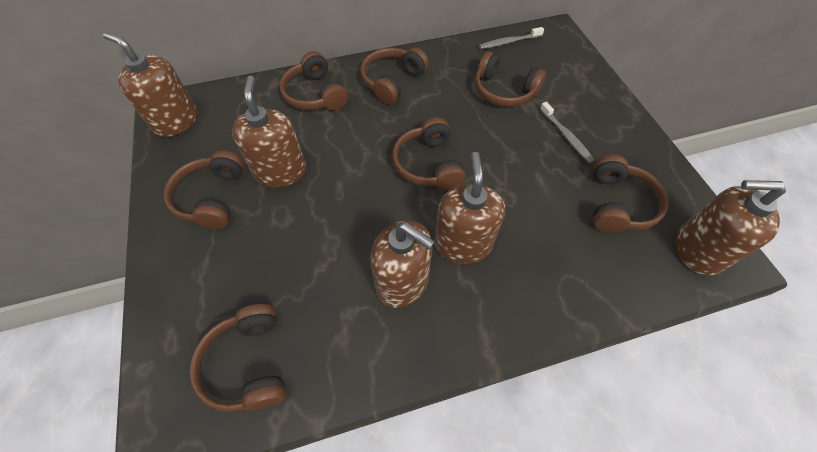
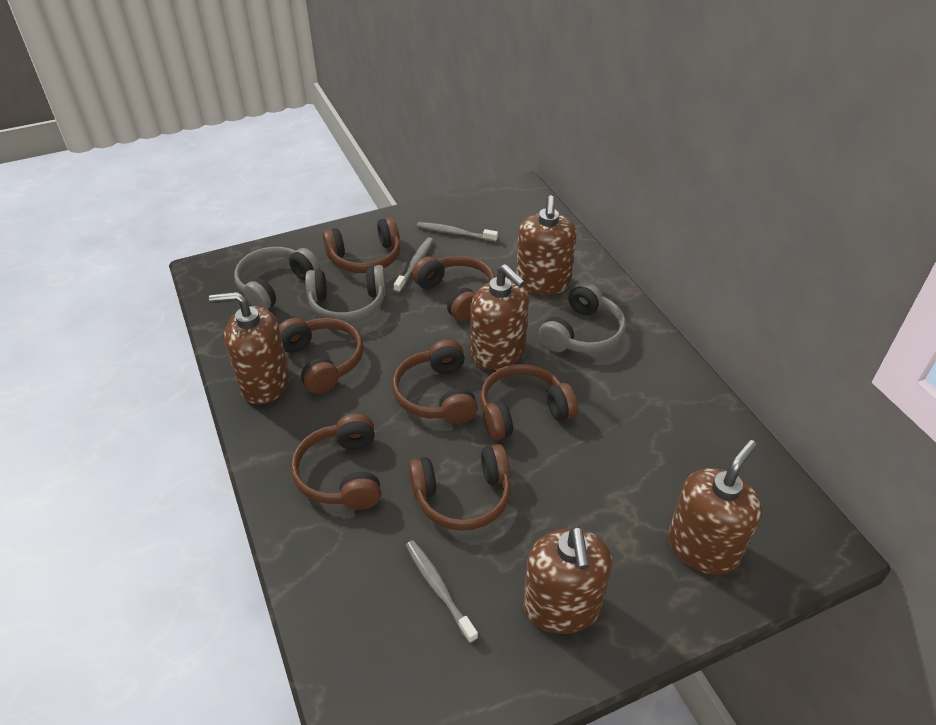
grey headphones: 0 -> 3
grey toothbrush: 2 -> 3

